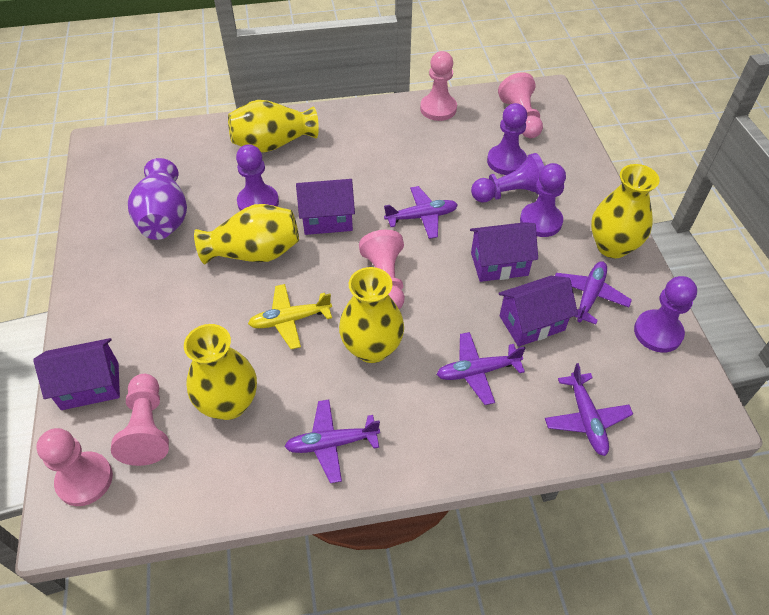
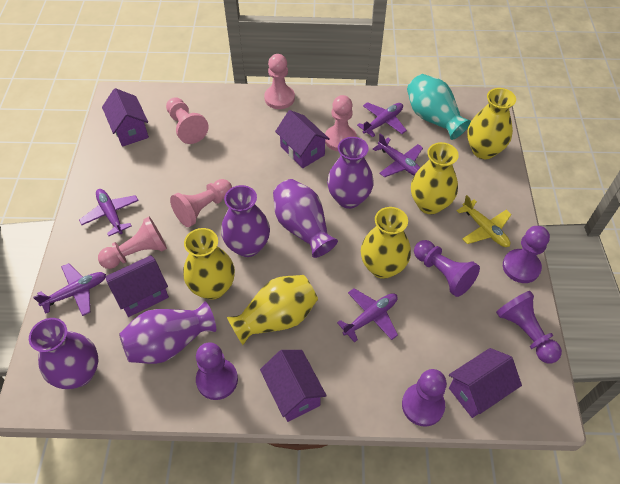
purple house: 4 -> 5
purple vase: 1 -> 5
turquoise vase: 0 -> 1

